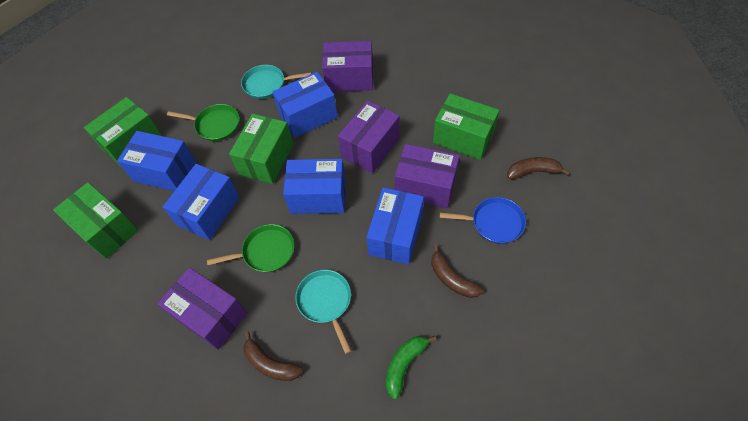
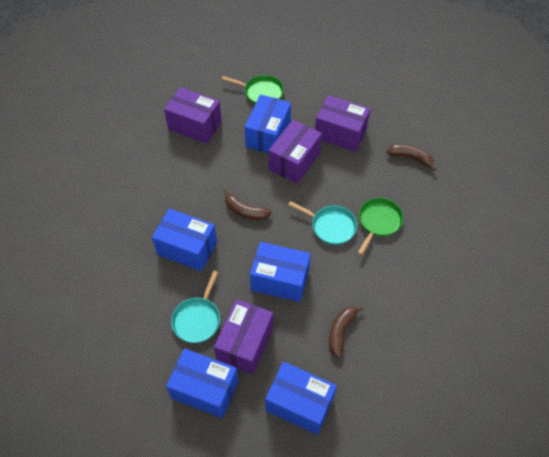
blue pan: 1 -> 0
green banana: 1 -> 0
green box: 4 -> 0

